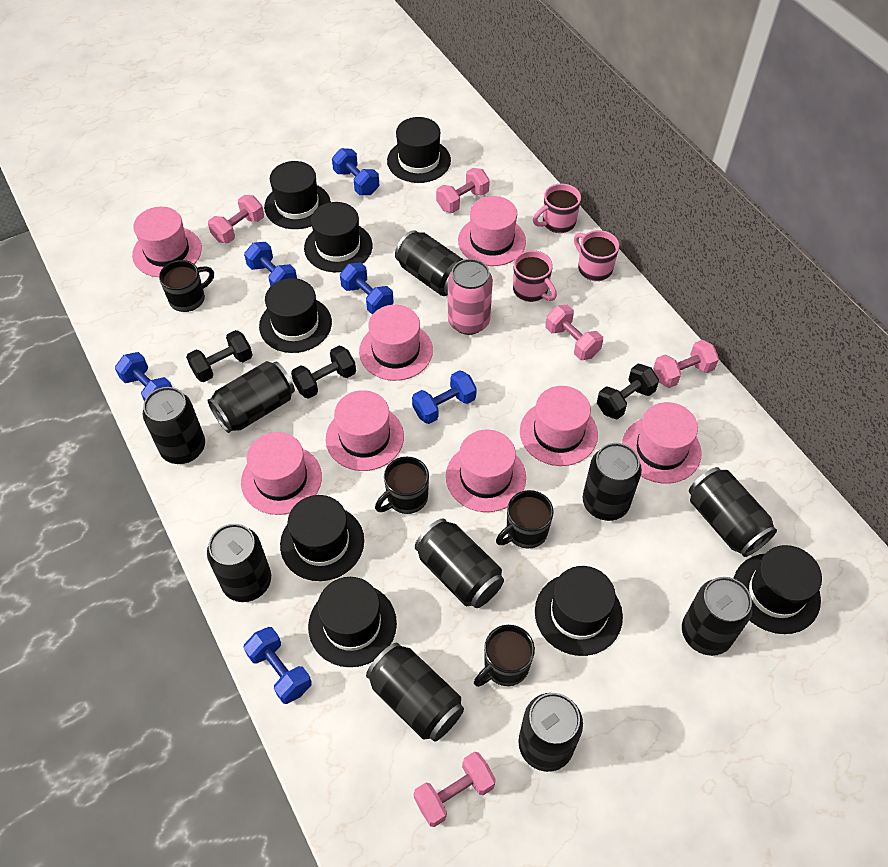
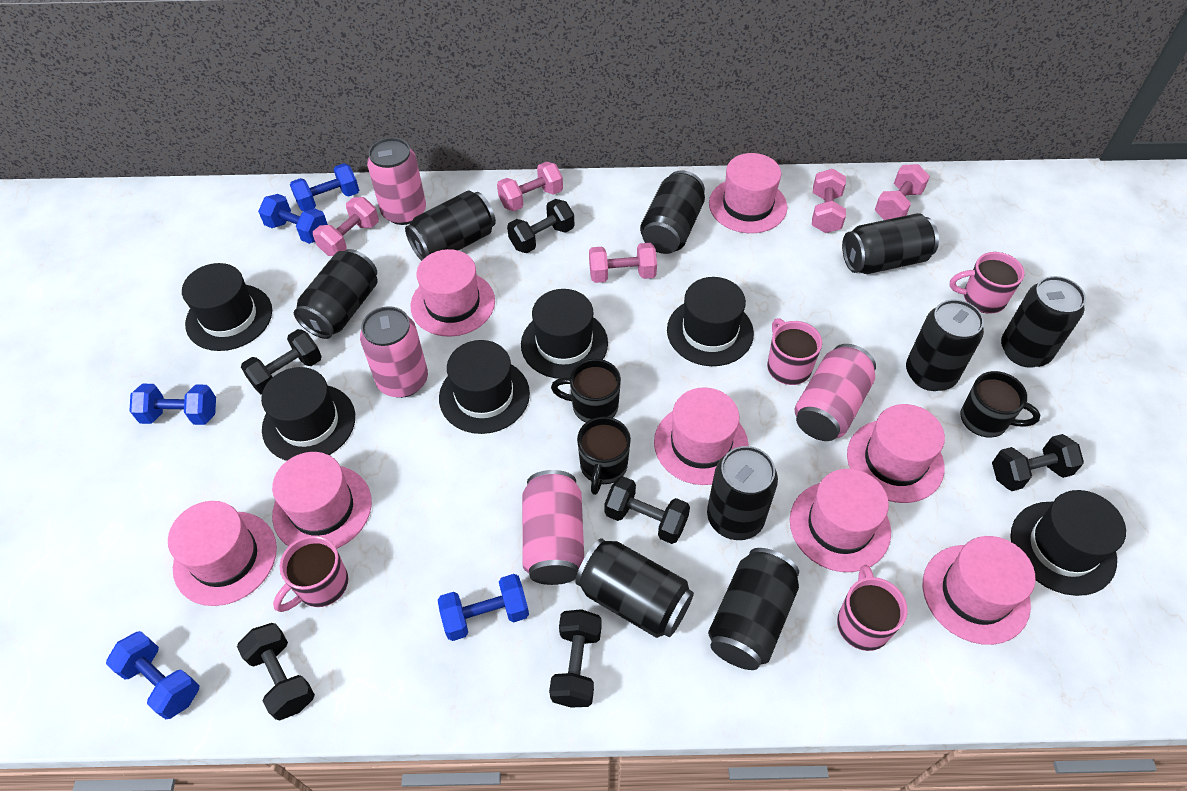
black can: 10 -> 9
black dumbbell: 3 -> 6
black hat: 8 -> 6
black mug: 4 -> 3
blue dumbbell: 6 -> 5
pink can: 1 -> 4
pink mug: 3 -> 4

